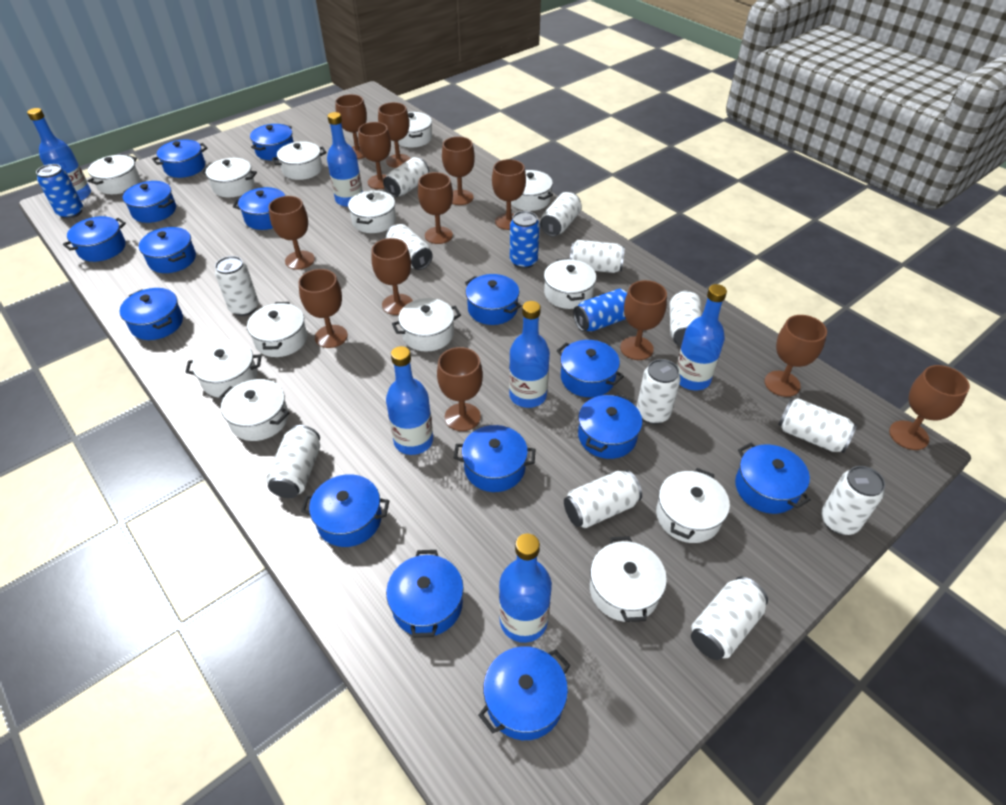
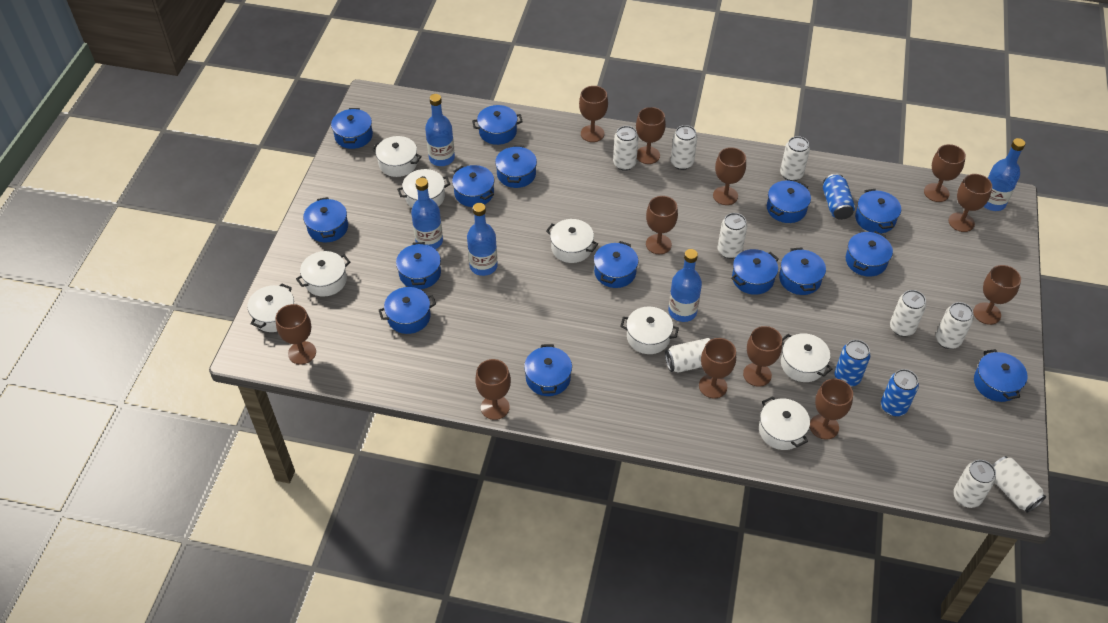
blue bottle: 6 -> 5
brown goblet: 13 -> 12
white can: 12 -> 9
white pot: 13 -> 8

